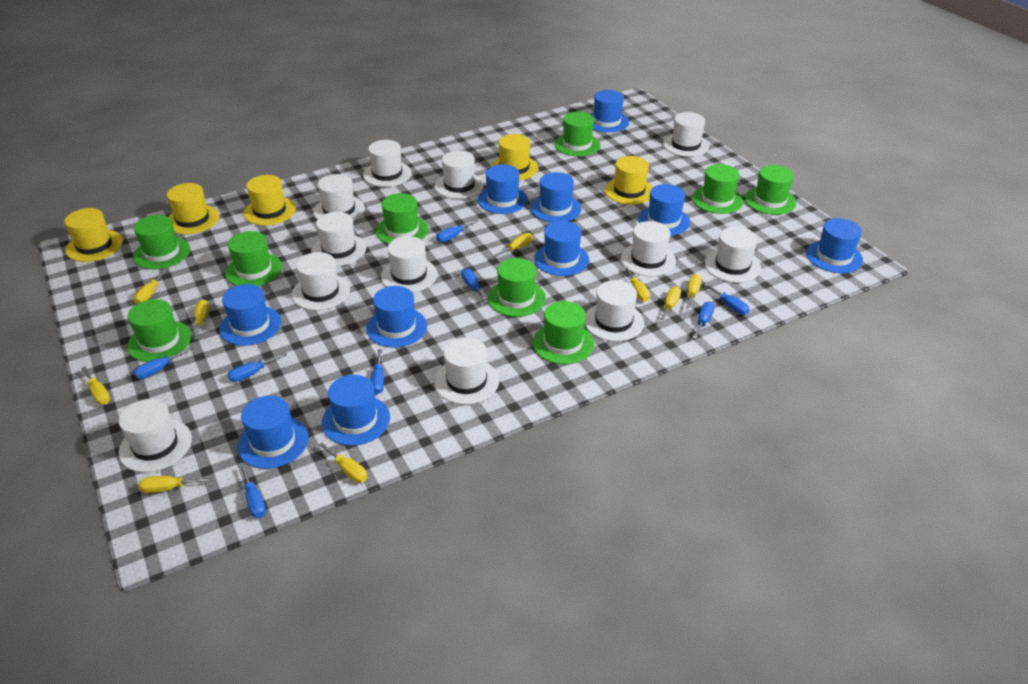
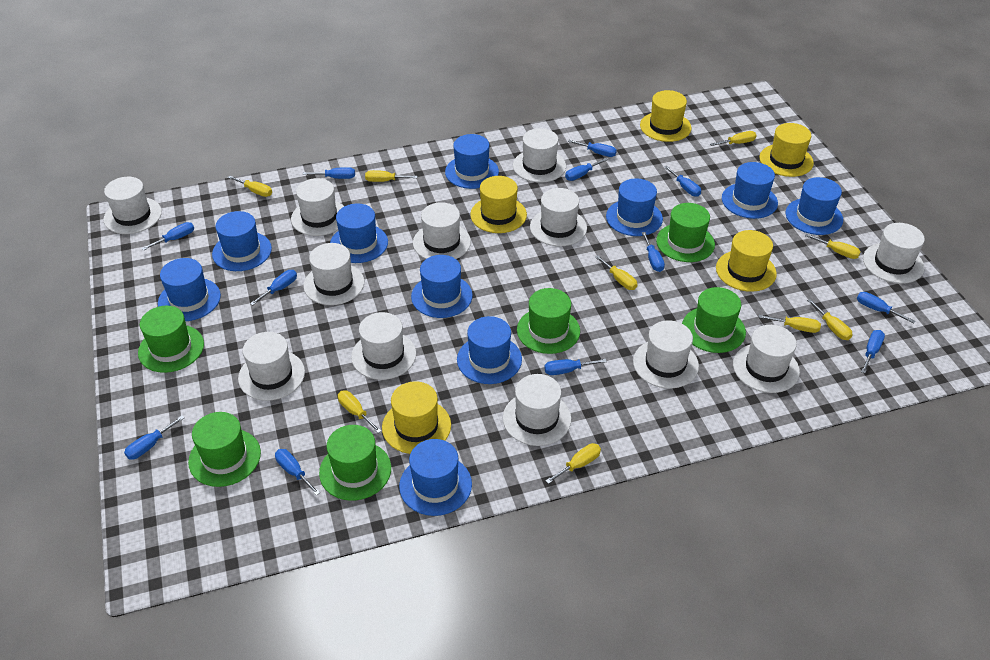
blue screwdriver: 8 -> 12
green hat: 9 -> 6

